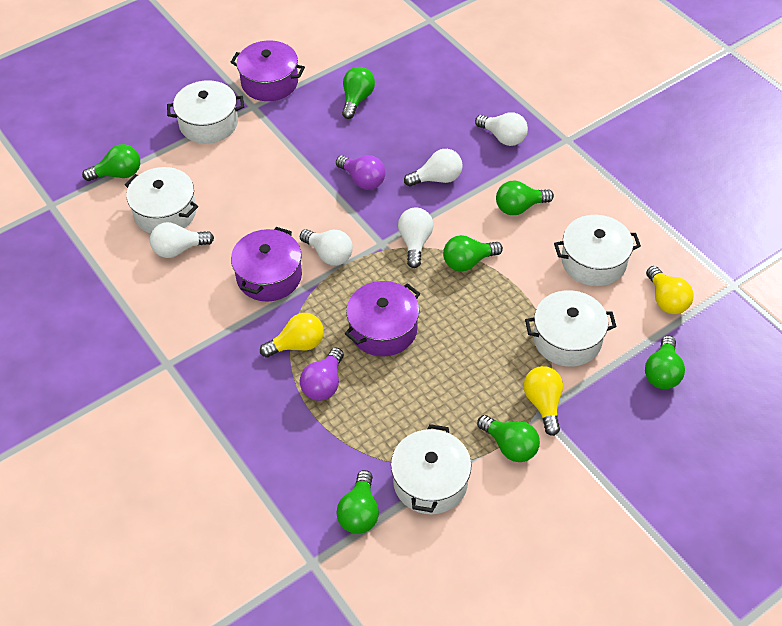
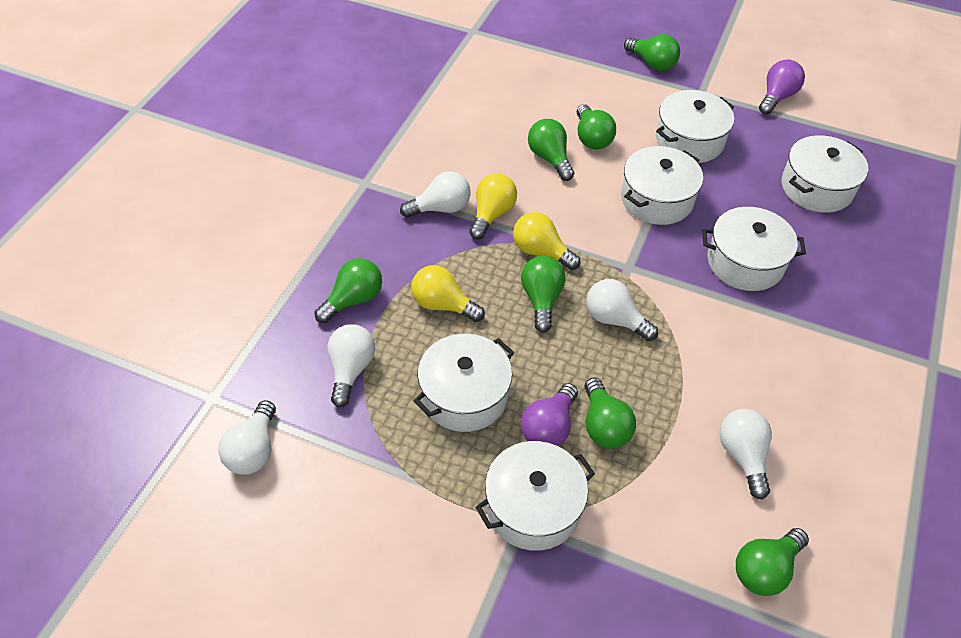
purple pot: 3 -> 0
white pot: 5 -> 6

